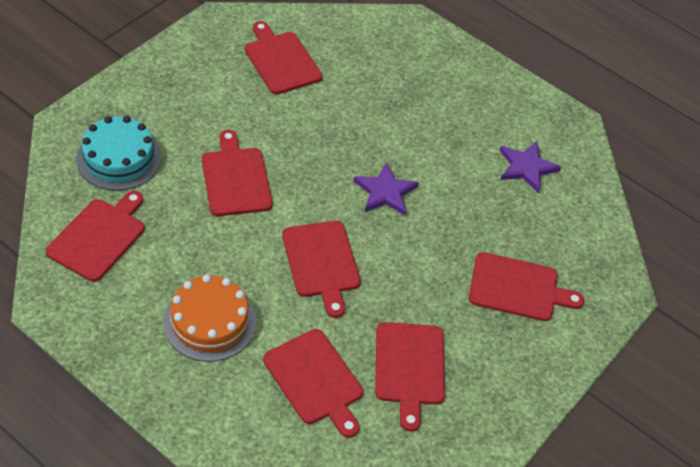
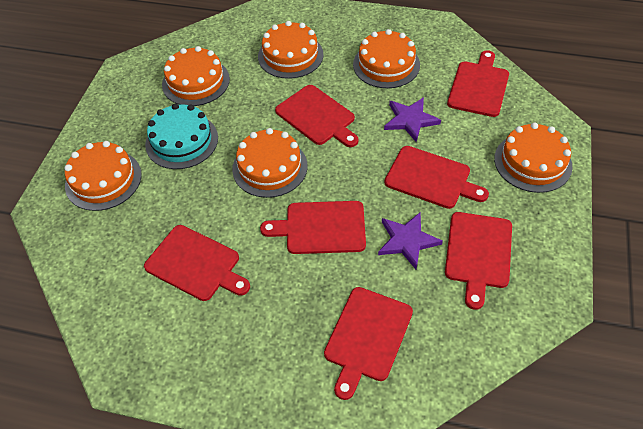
orange cake: 1 -> 6

